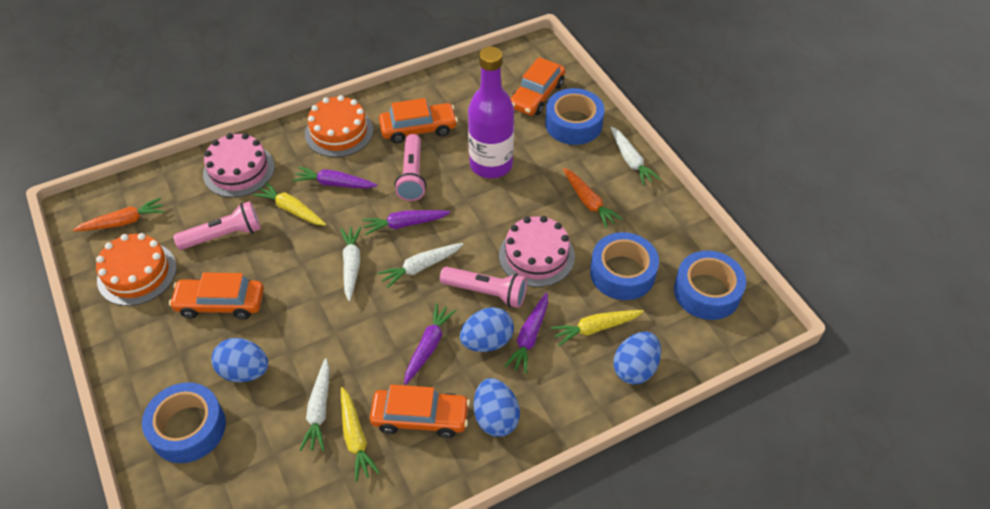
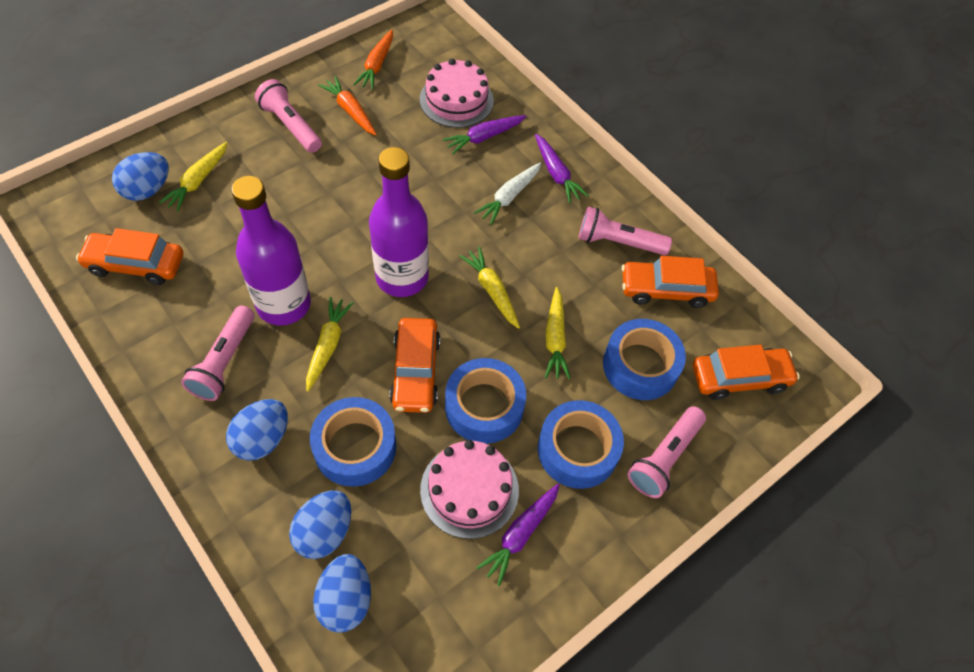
orange cake: 2 -> 0
pink flashlight: 3 -> 4
purple bottle: 1 -> 2
purple carrot: 4 -> 3
white carrot: 4 -> 1
yellow carrot: 3 -> 4

